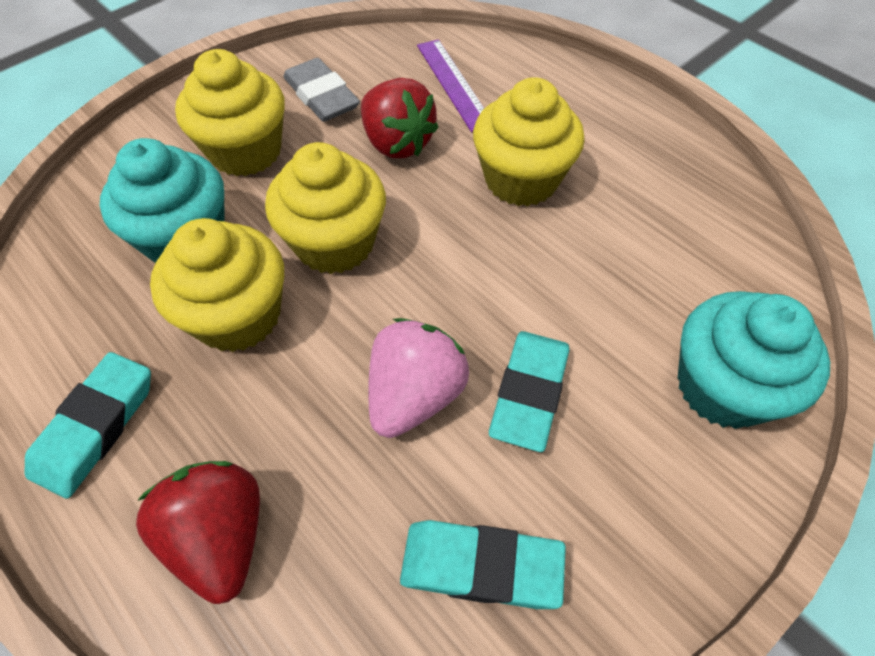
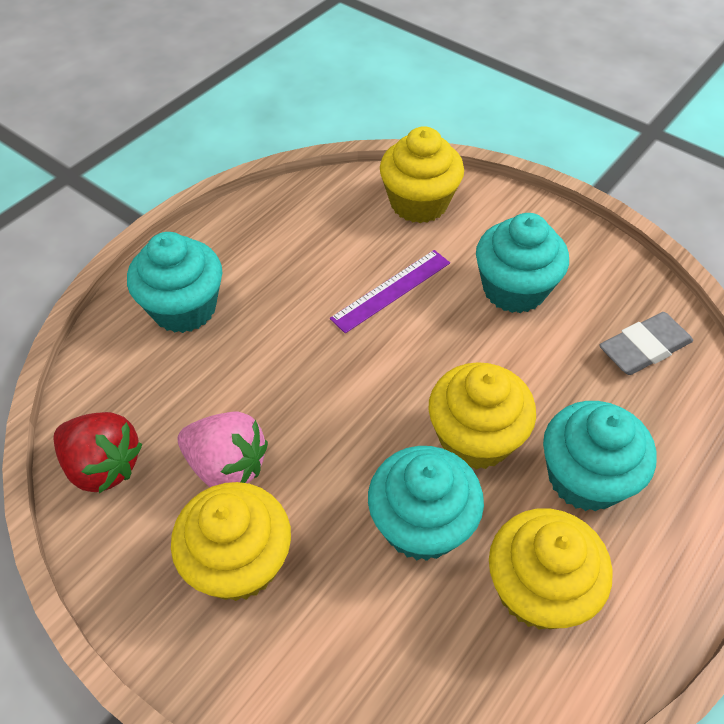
red strawberry: 2 -> 1
turquoise cupcake: 2 -> 4
turquoise eraser: 3 -> 0

